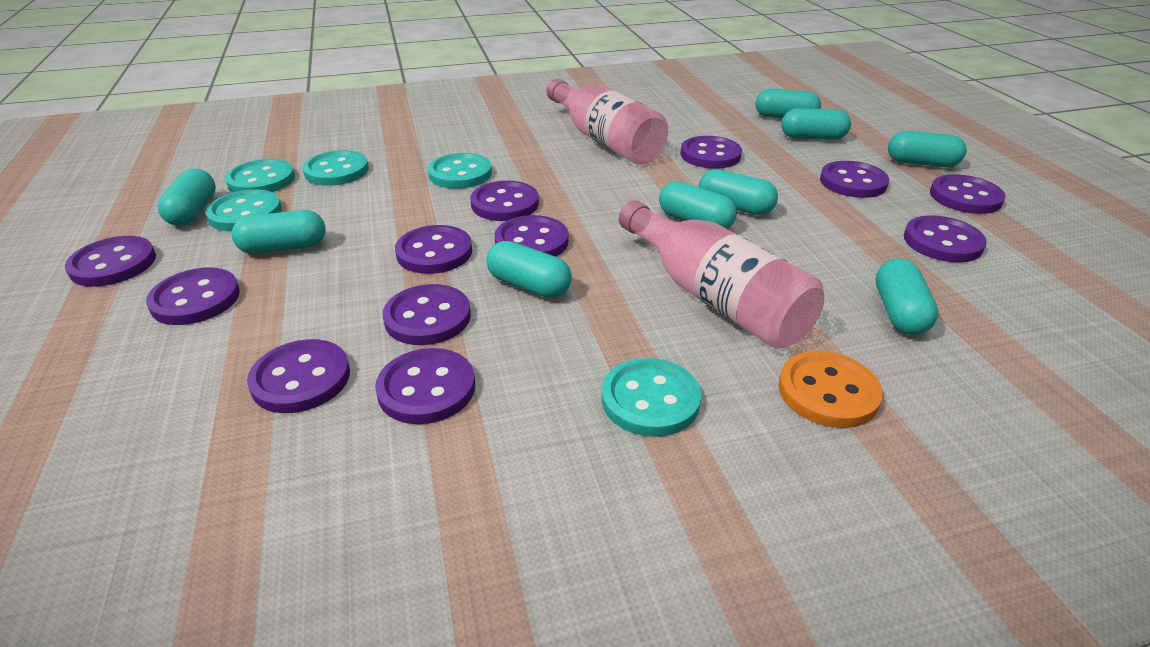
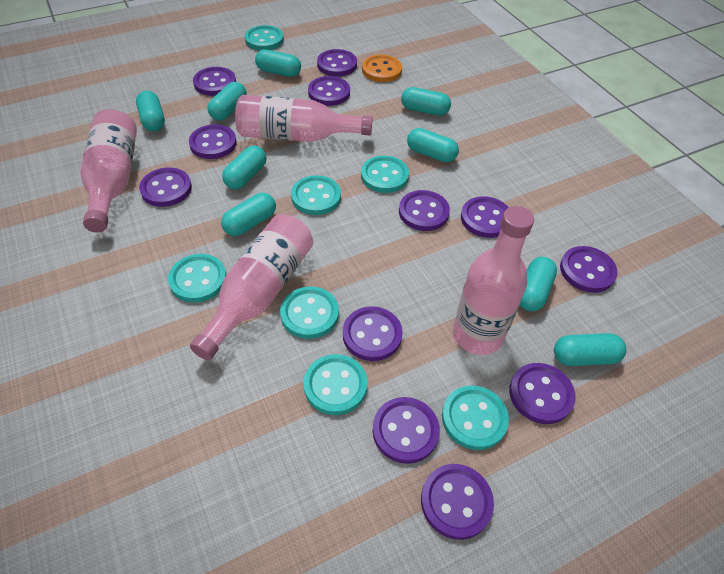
pink bottle: 2 -> 4
turquoise button: 5 -> 7

